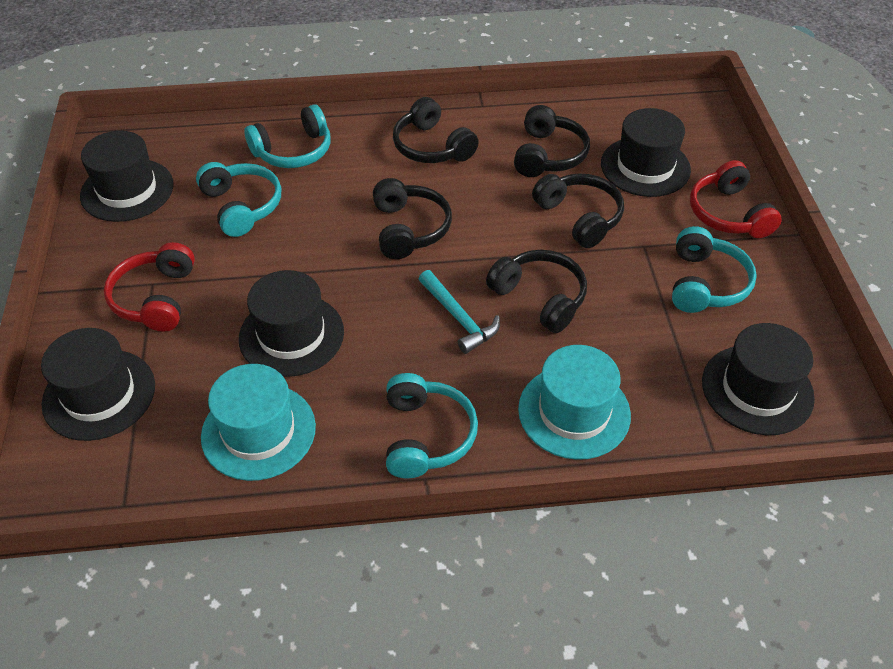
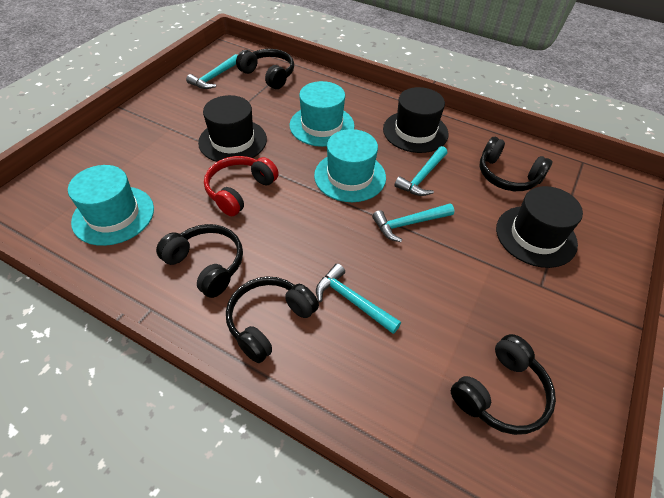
black hat: 5 -> 3
red headphones: 2 -> 1
turquoise hammer: 1 -> 4
turquoise hat: 2 -> 3
turquoise headphones: 4 -> 0

